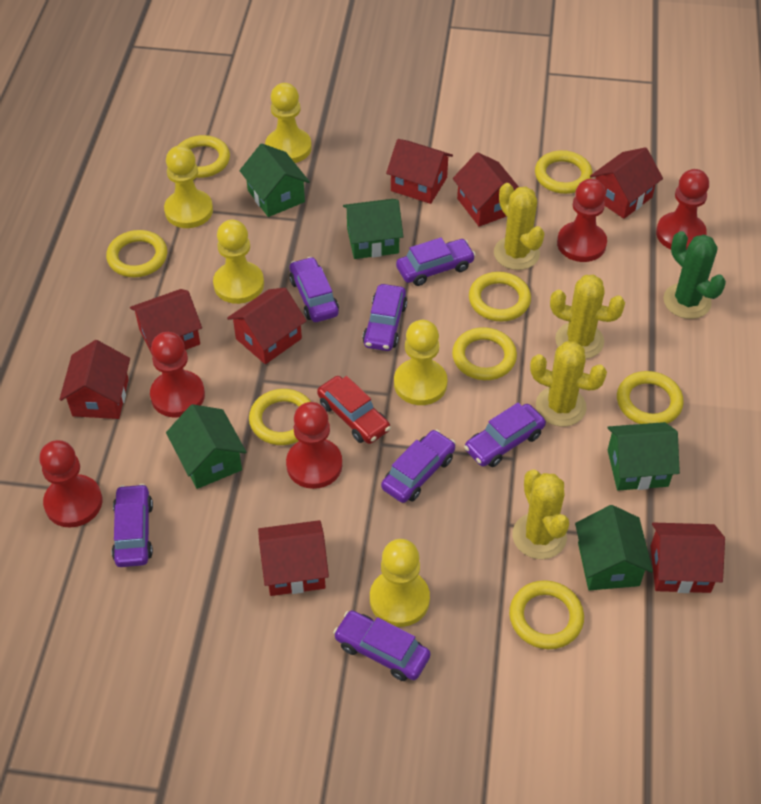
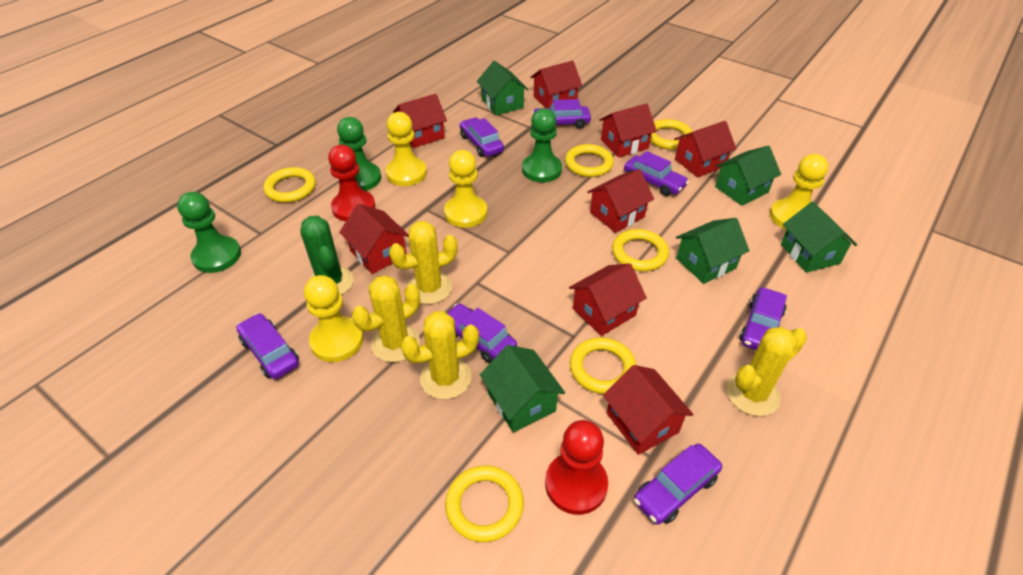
green pawn: 0 -> 3
red car: 1 -> 0
red pawn: 5 -> 2
yellow pawn: 5 -> 4
yellow ring: 8 -> 6

